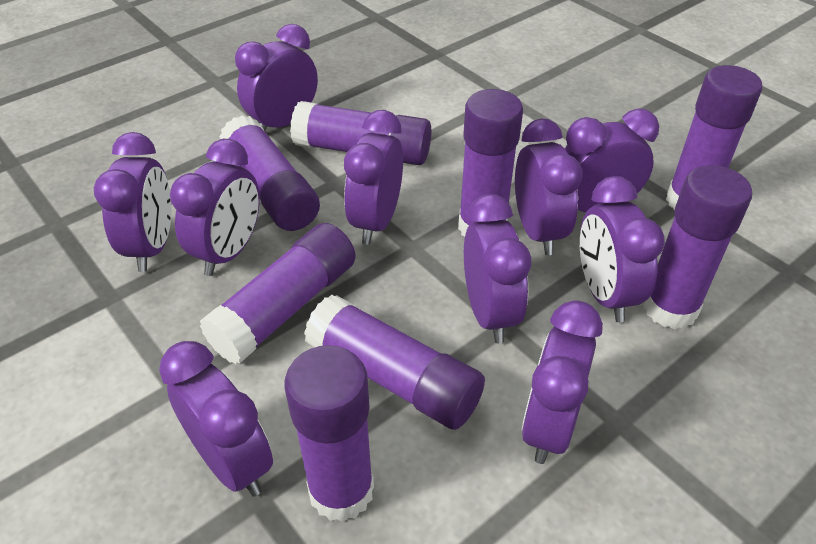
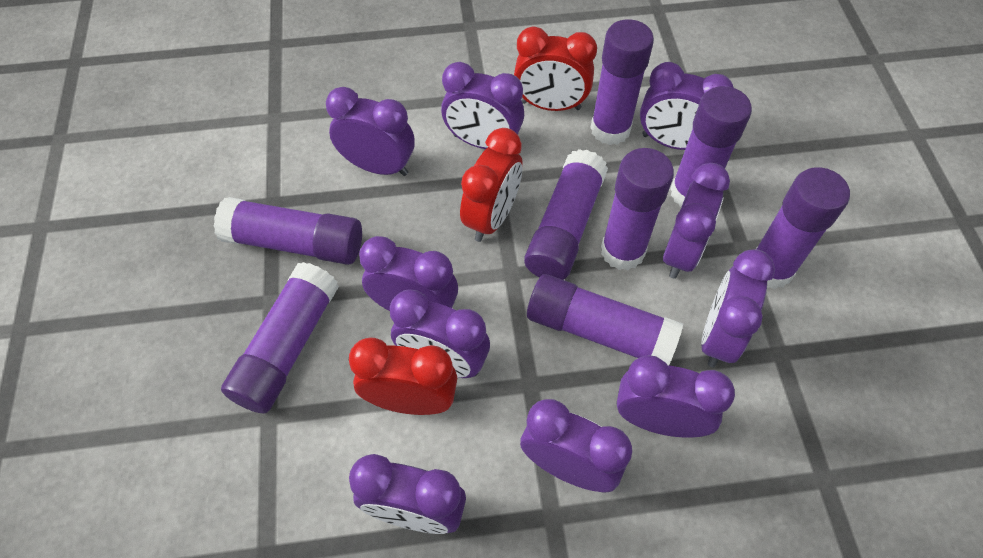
red clock: 0 -> 3

